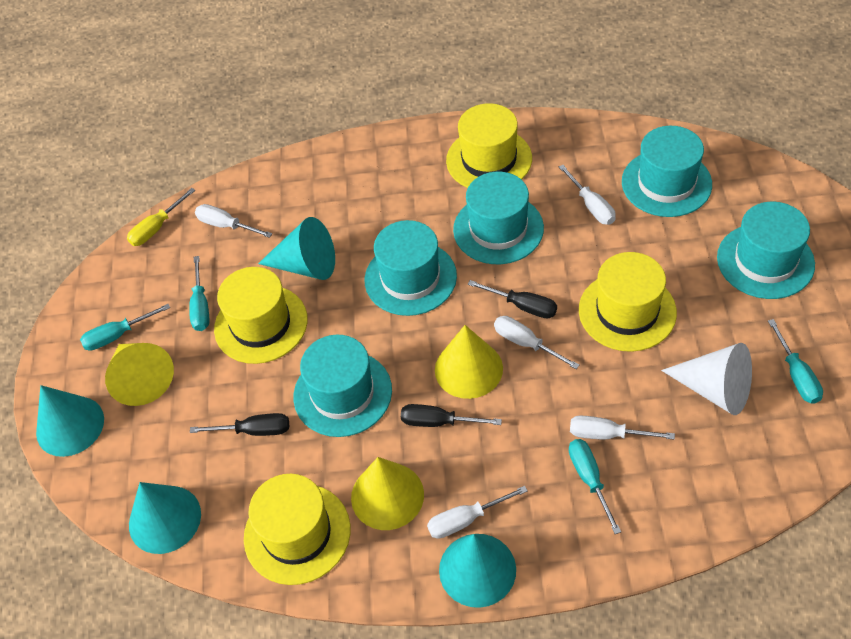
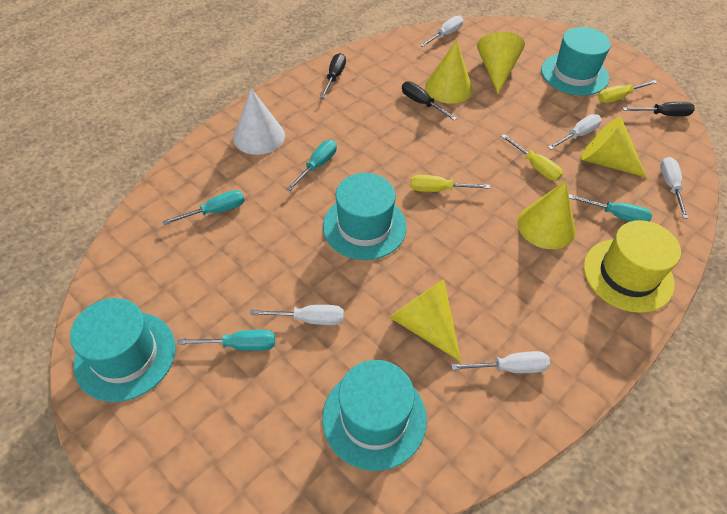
turquoise cone: 4 -> 0
turquoise hat: 5 -> 4
yellow cone: 3 -> 5
yellow hat: 4 -> 1
yellow screwdriver: 1 -> 3

